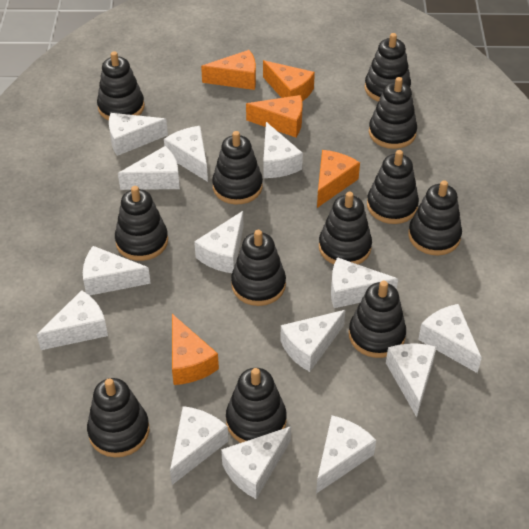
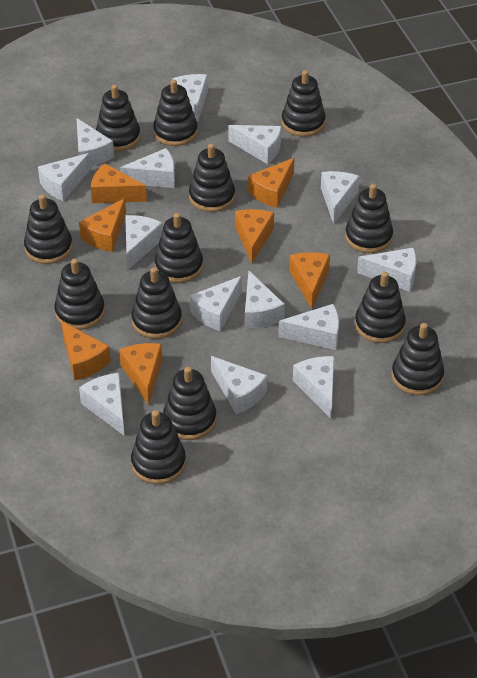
black stacking toy: 12 -> 13
orange cheese: 5 -> 7

